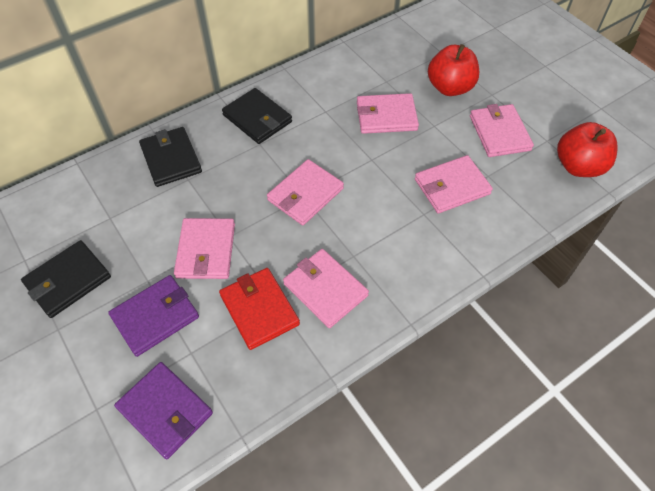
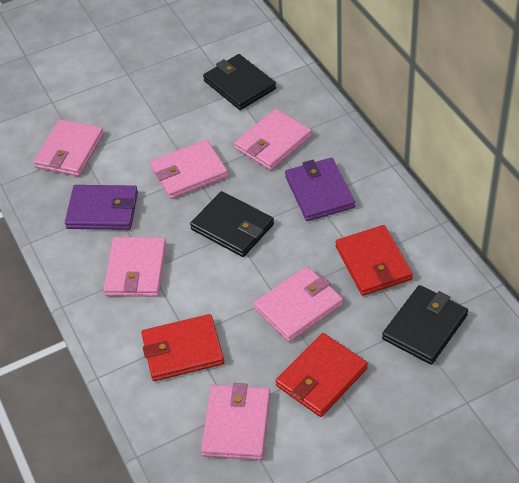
red apple: 2 -> 0
red wallet: 1 -> 3

